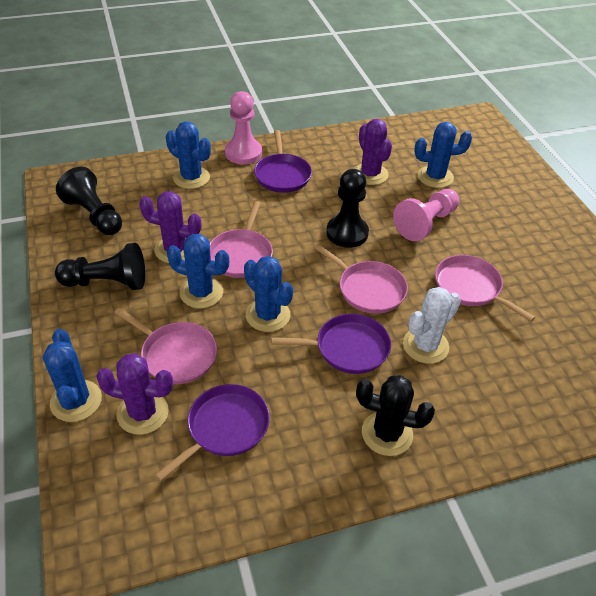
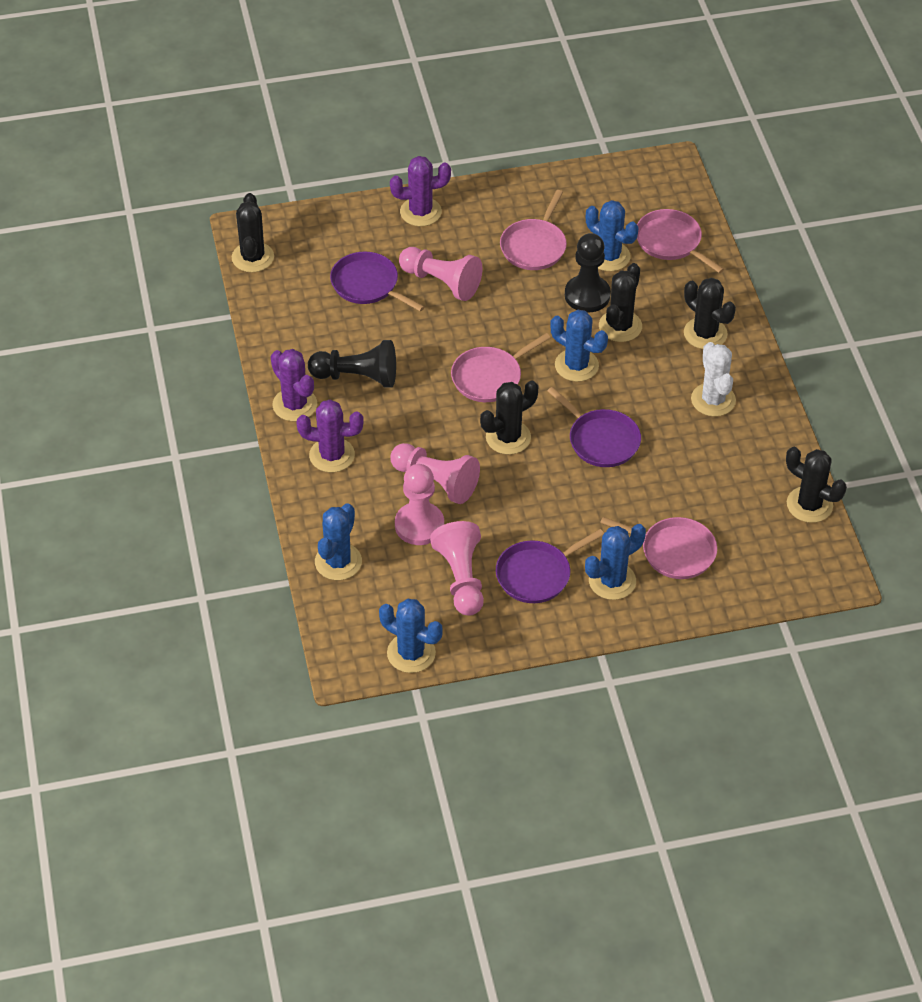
black cactus: 1 -> 5
black pawn: 3 -> 2
pink pawn: 2 -> 4

